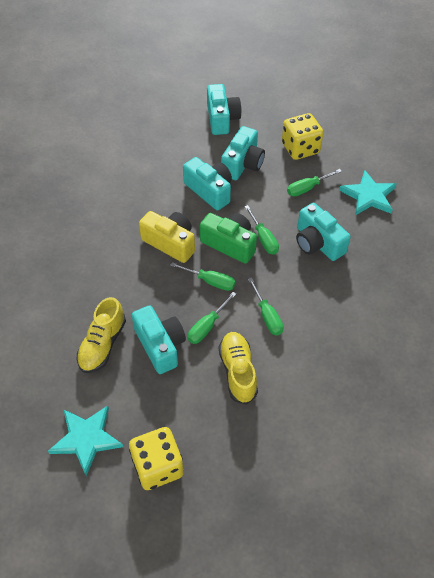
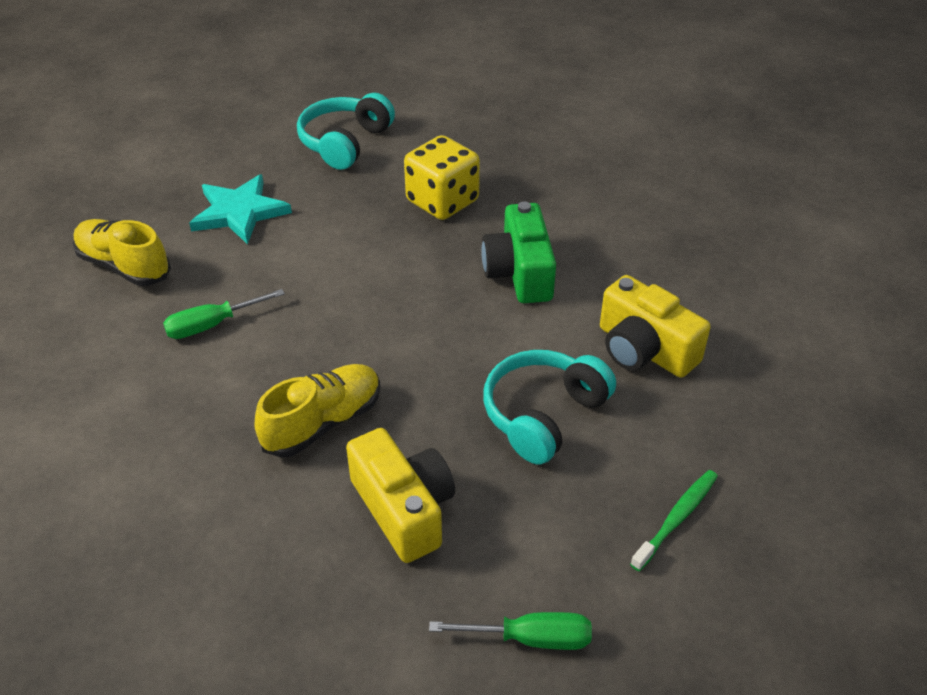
green screwdriver: 5 -> 2
green toothbrush: 0 -> 1
turquoise camera: 5 -> 0
turquoise headphones: 0 -> 2
turquoise star: 2 -> 1
yellow camera: 1 -> 2
yellow dice: 2 -> 1

